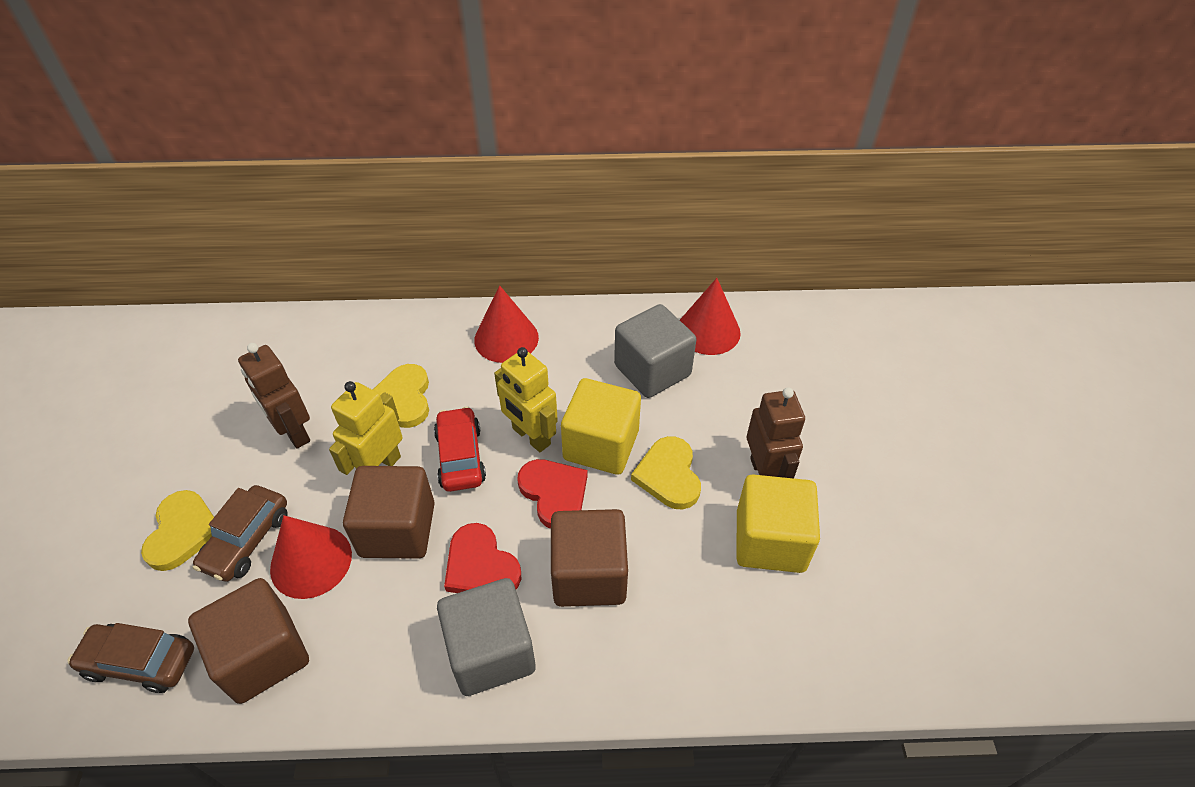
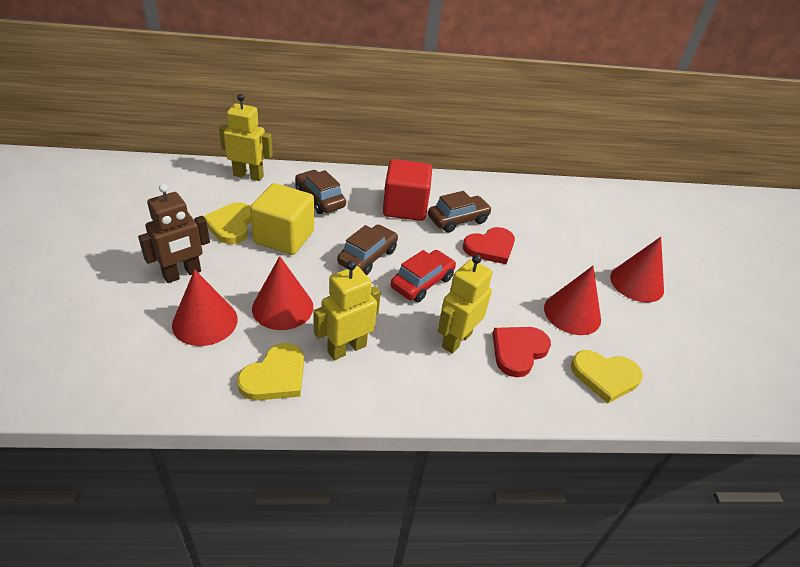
brown car: 2 -> 3
brown cube: 3 -> 0
brown robot: 2 -> 1
grey cube: 2 -> 0
red cone: 3 -> 4
red cube: 0 -> 1
yellow cube: 2 -> 1
yellow robot: 2 -> 3

